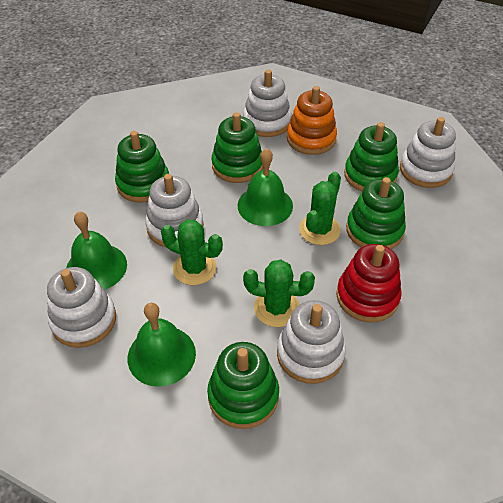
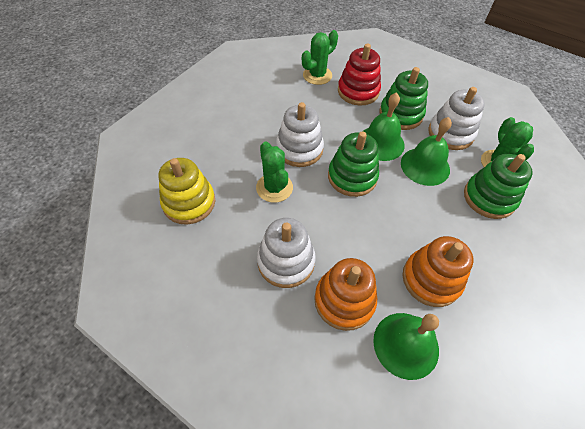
green stacking toy: 5 -> 3
orange stacking toy: 1 -> 2
white stacking toy: 5 -> 3
yellow stacking toy: 0 -> 1

